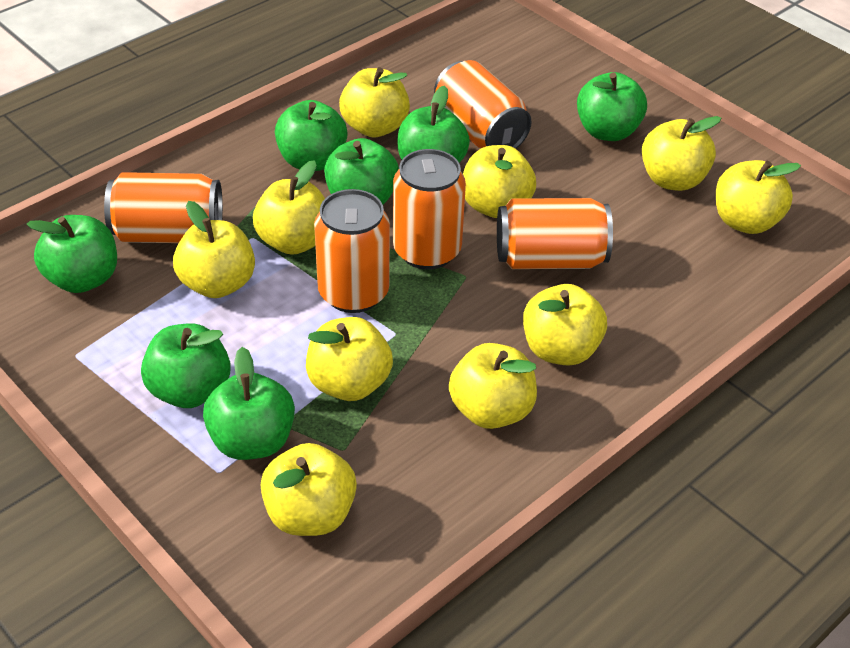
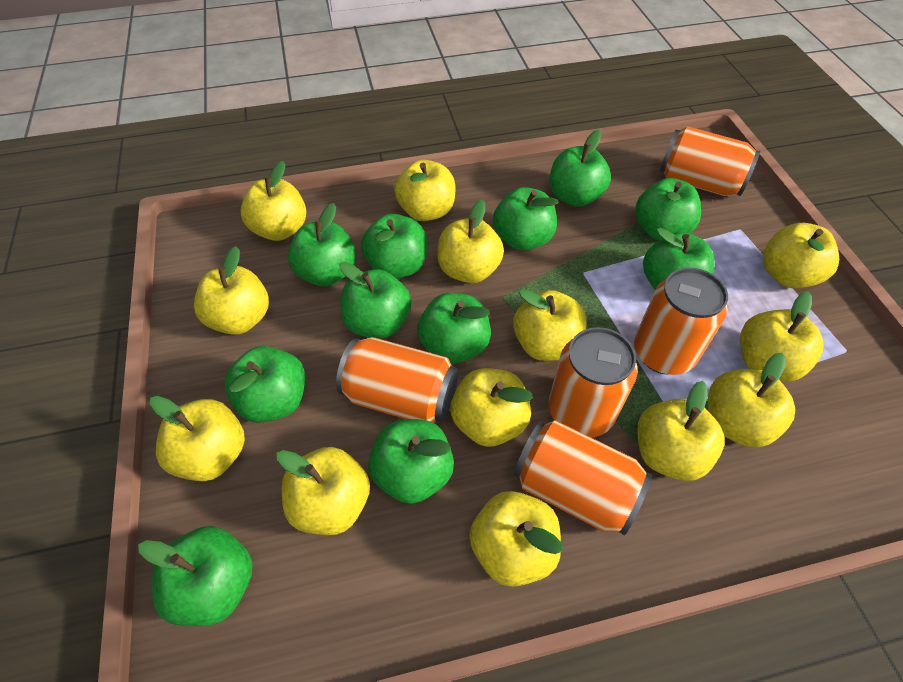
green apple: 7 -> 11
yellow apple: 10 -> 13

